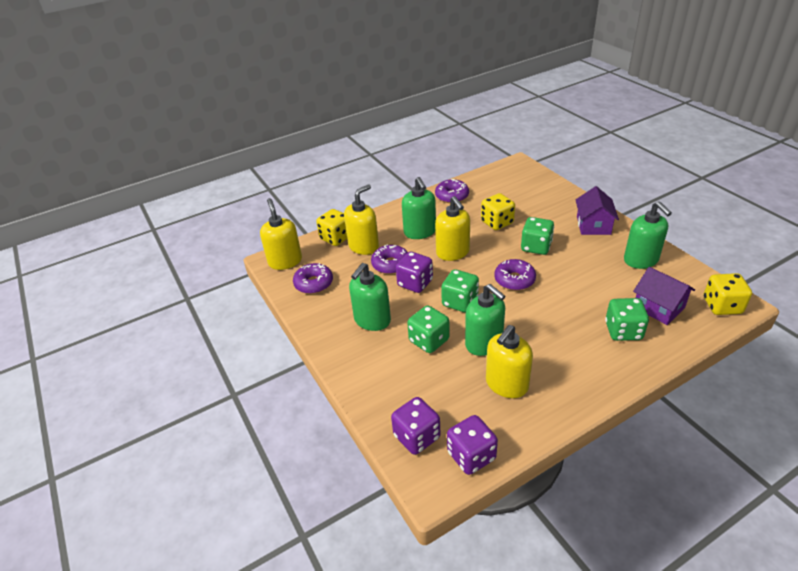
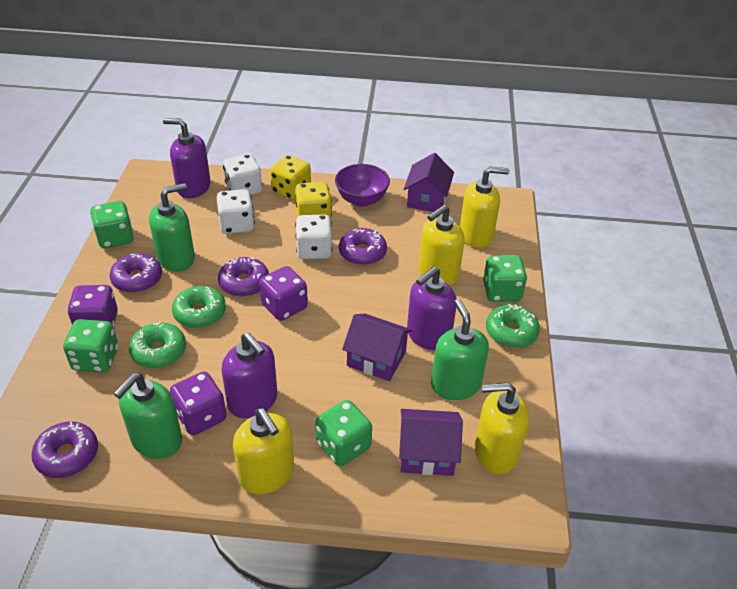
green donut: 0 -> 3
green soap dispenser: 4 -> 3
purple bowl: 0 -> 1
purple house: 2 -> 3
purple soap dispenser: 0 -> 3
white dice: 0 -> 3
yellow dice: 3 -> 2

